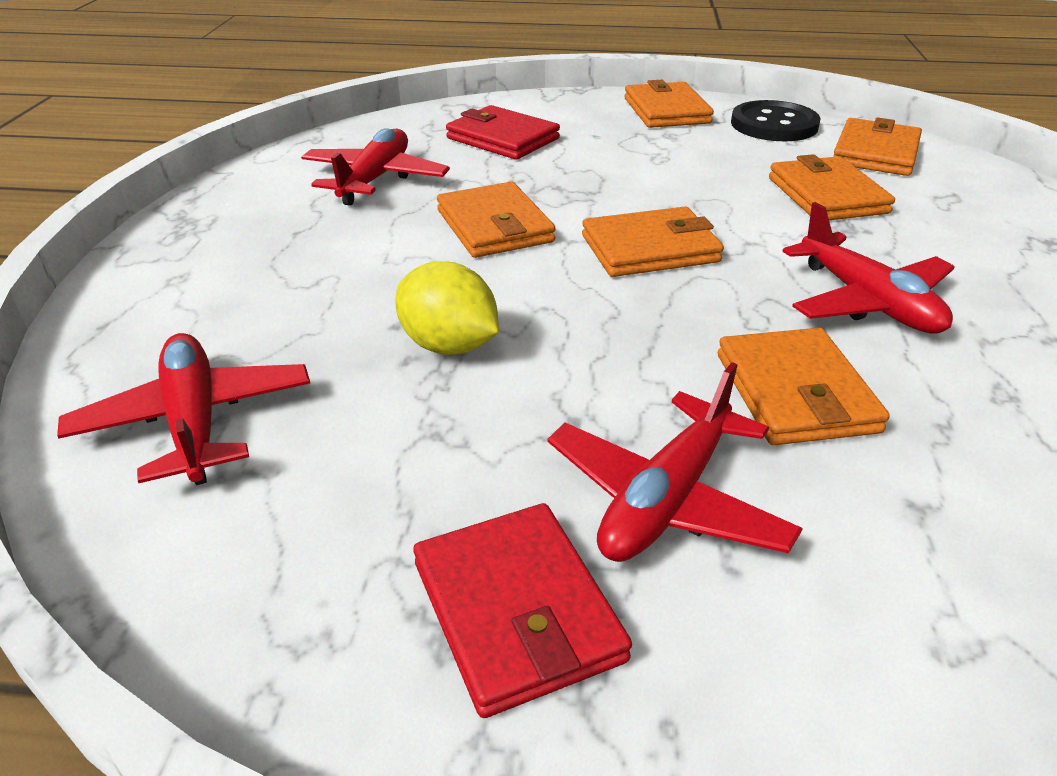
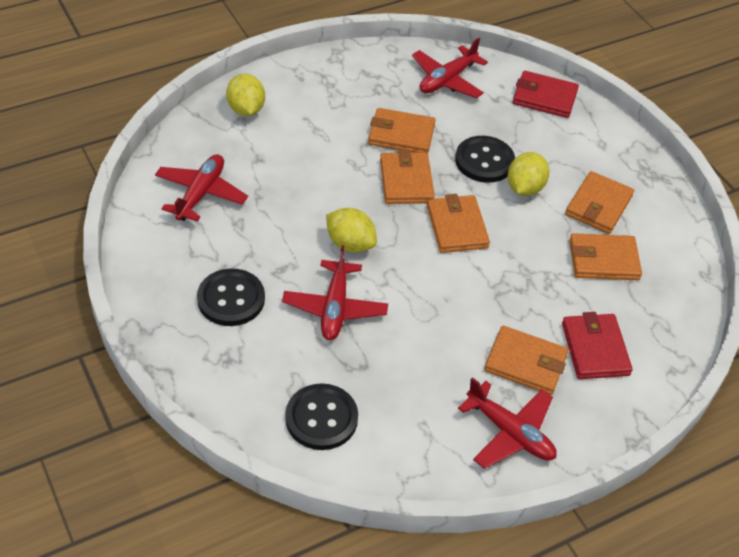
black button: 1 -> 3
yellow lemon: 1 -> 3

